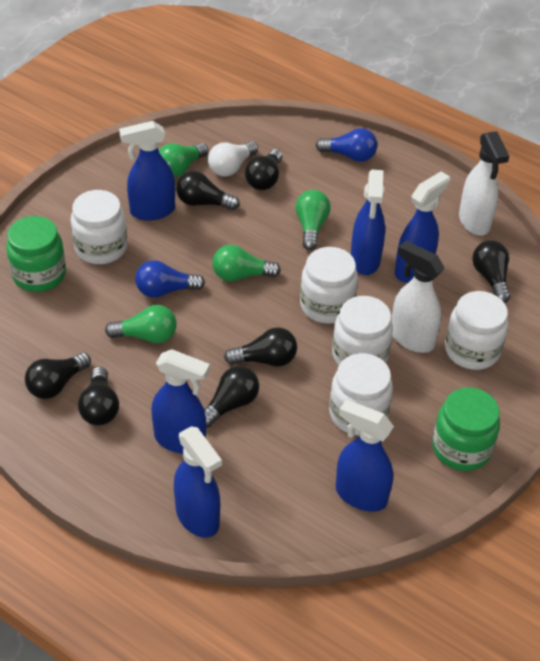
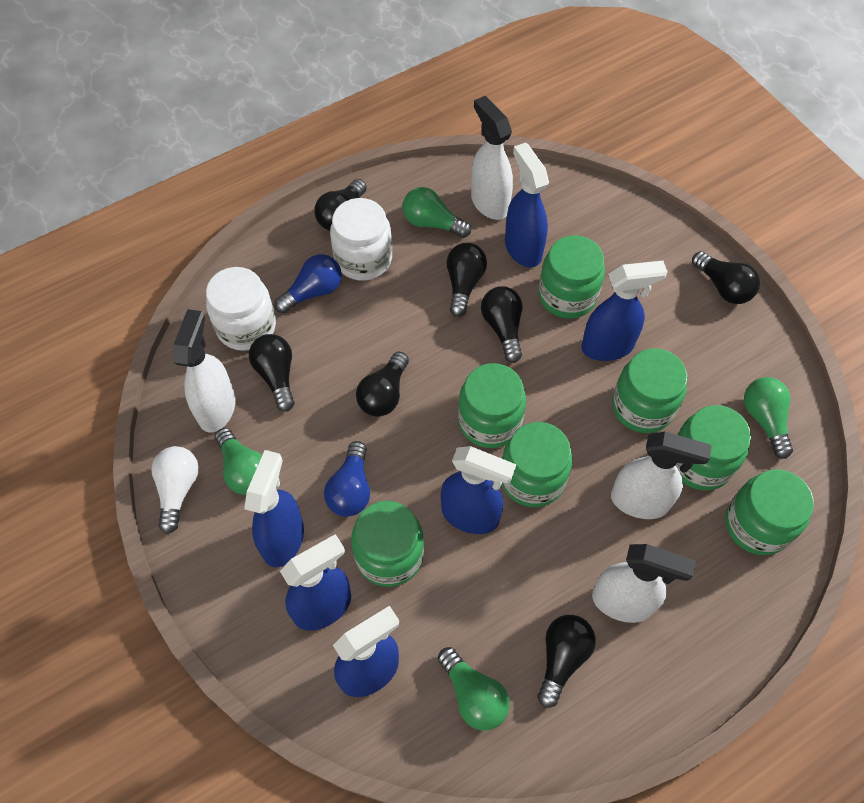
green jar: 2 -> 7
white jar: 5 -> 2
white spray bottle: 2 -> 4

